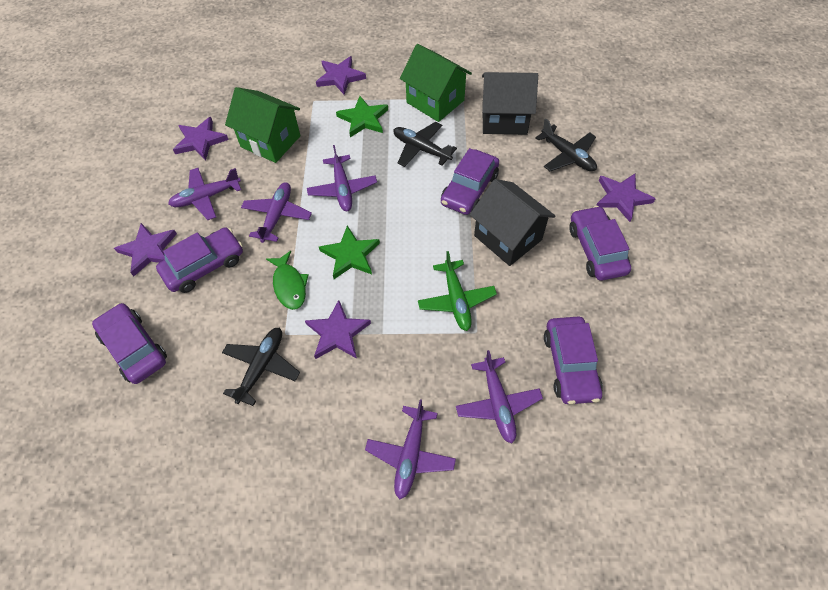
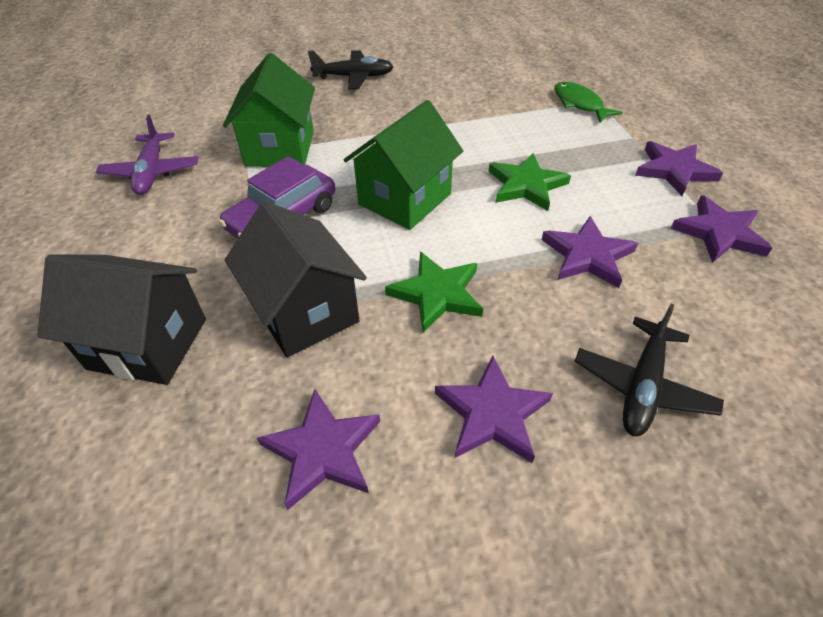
black plane: 3 -> 2
green plane: 1 -> 0
purple car: 5 -> 1
purple plane: 5 -> 1

